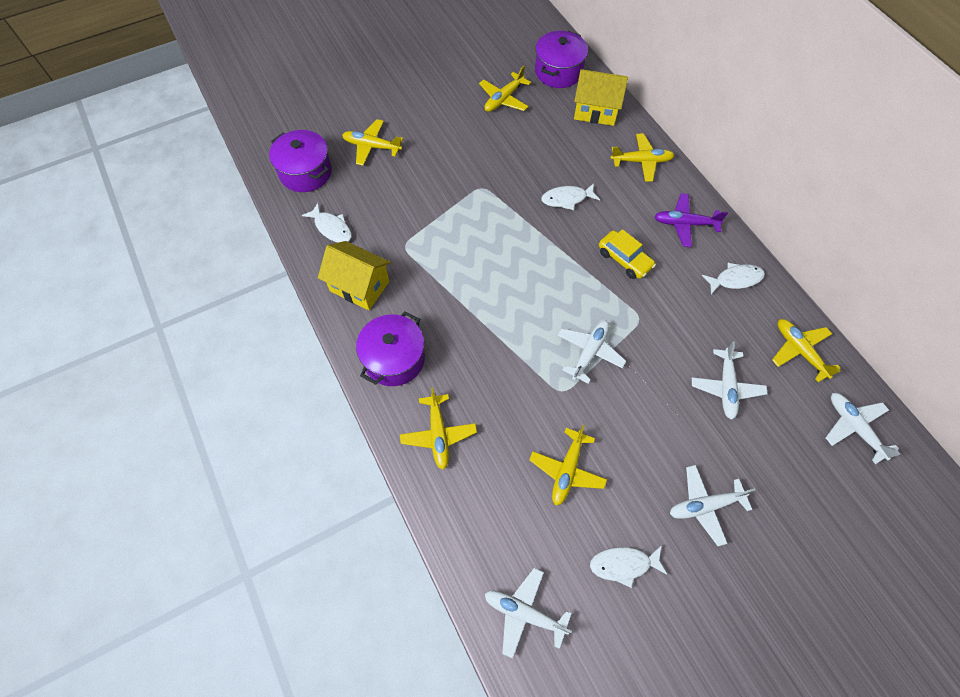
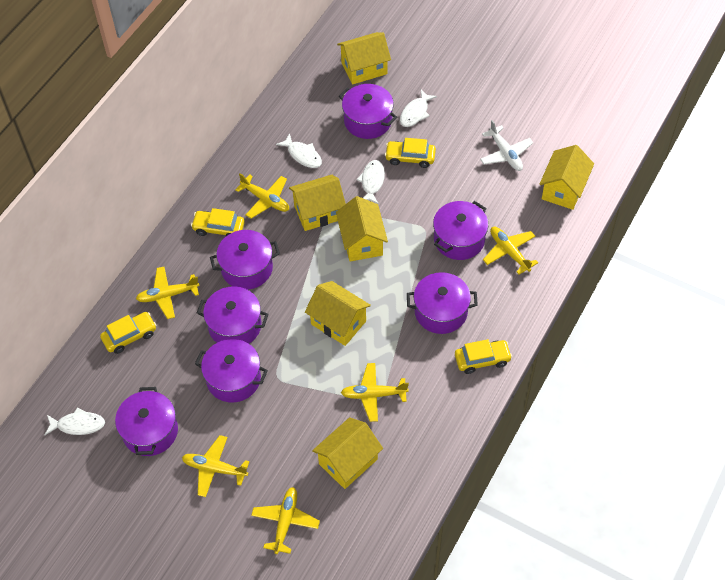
purple plane: 1 -> 0
purple pot: 3 -> 7
white plane: 5 -> 1
yellow car: 1 -> 4
yellow house: 2 -> 6

